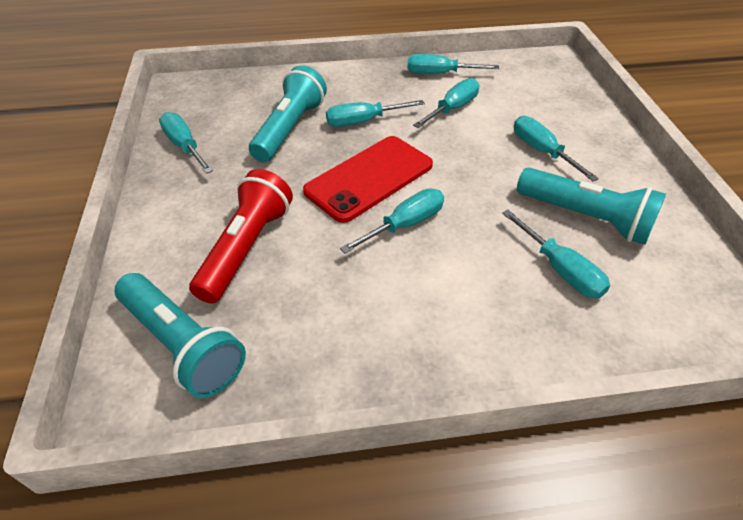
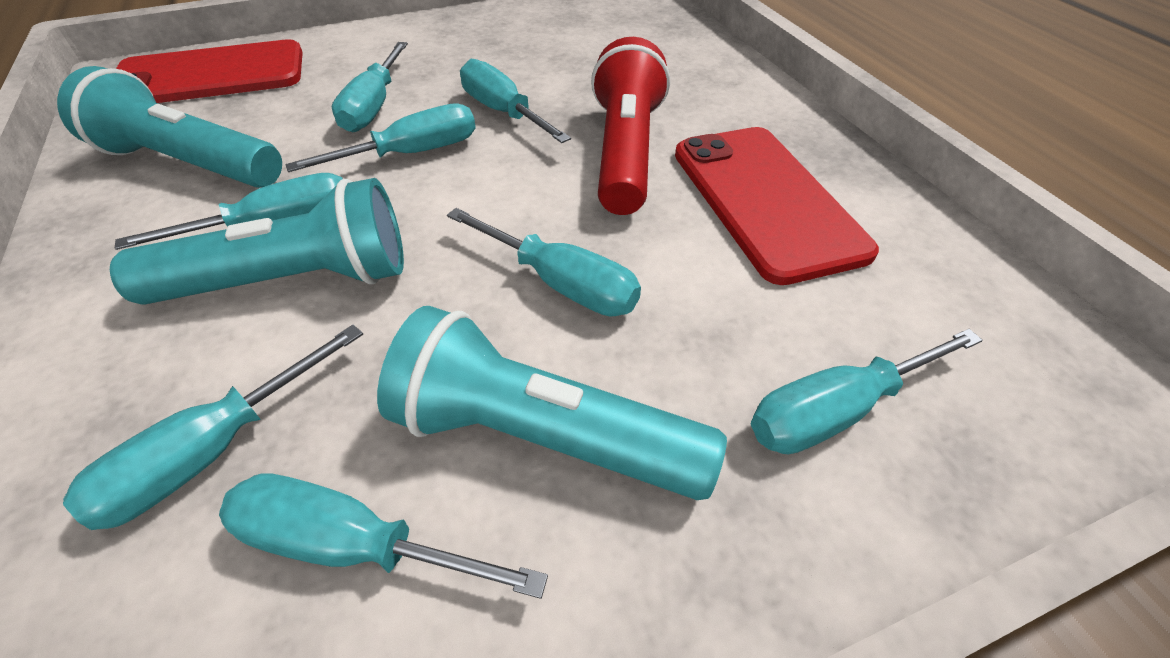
red phone: 1 -> 2
turquoise screwdriver: 7 -> 8

